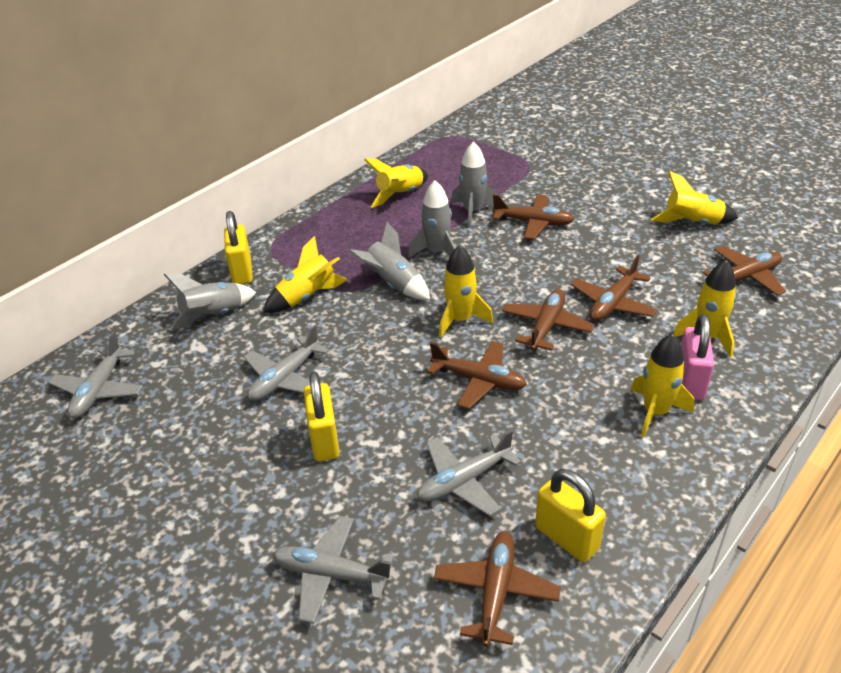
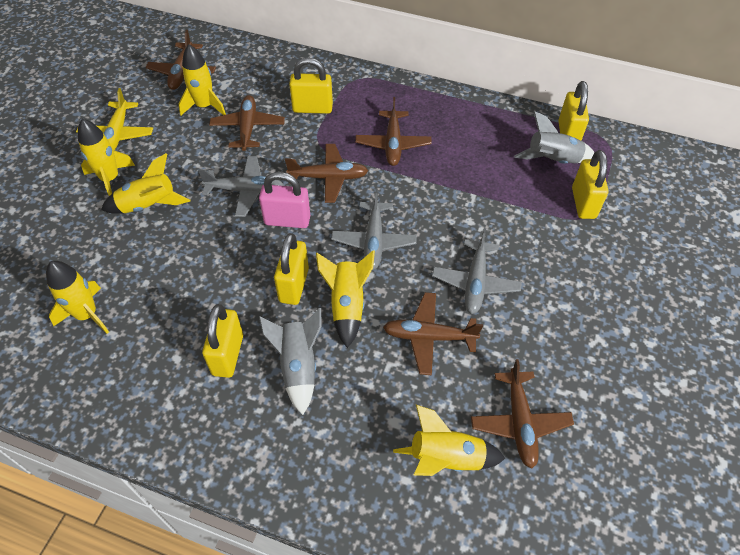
grey plane: 4 -> 3
grey rocket: 4 -> 2
yellow padlock: 3 -> 5
yellow plane: 0 -> 1

